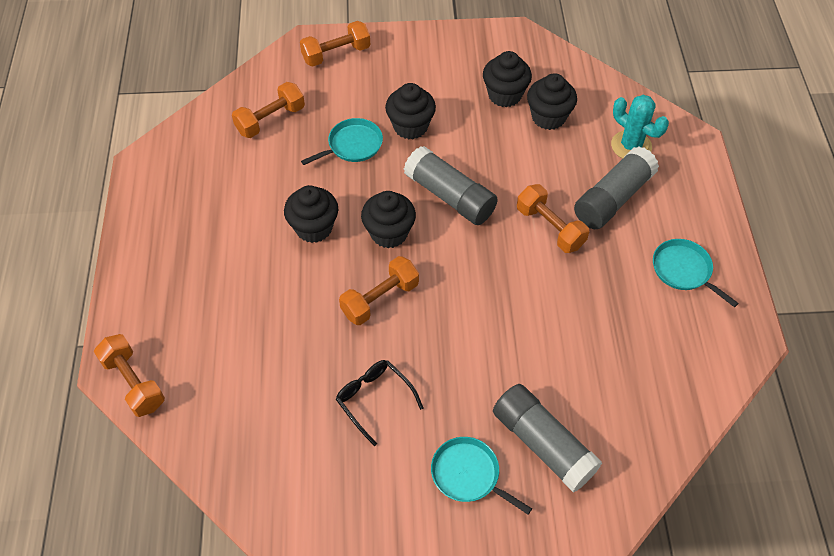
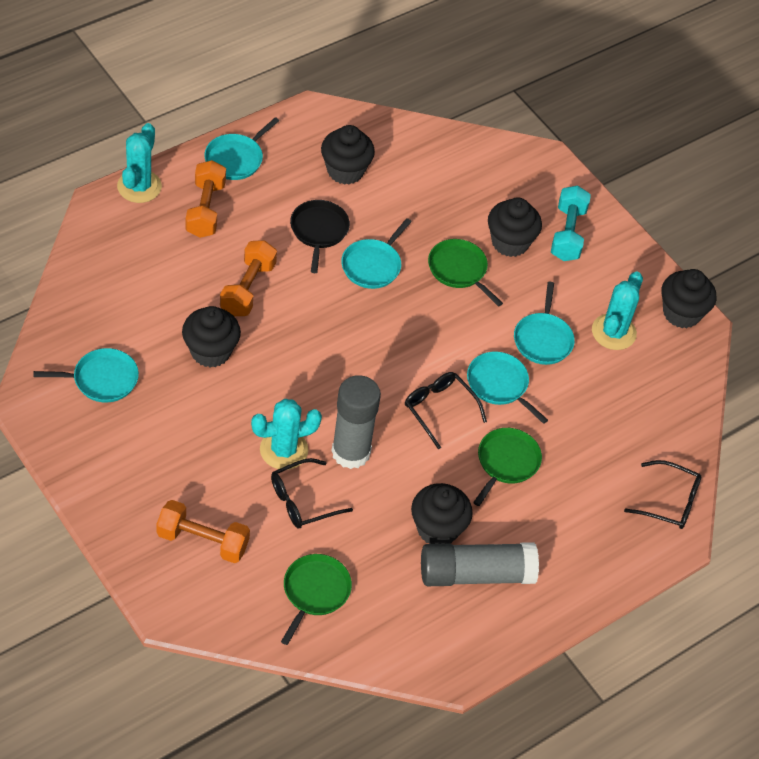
black glasses: 1 -> 3
black pan: 0 -> 1
green pan: 0 -> 3
grey glue stick: 3 -> 2
orange dumbbell: 5 -> 3
turquoise cactus: 1 -> 3
turquoise dumbbell: 0 -> 1
turquoise pan: 3 -> 5

